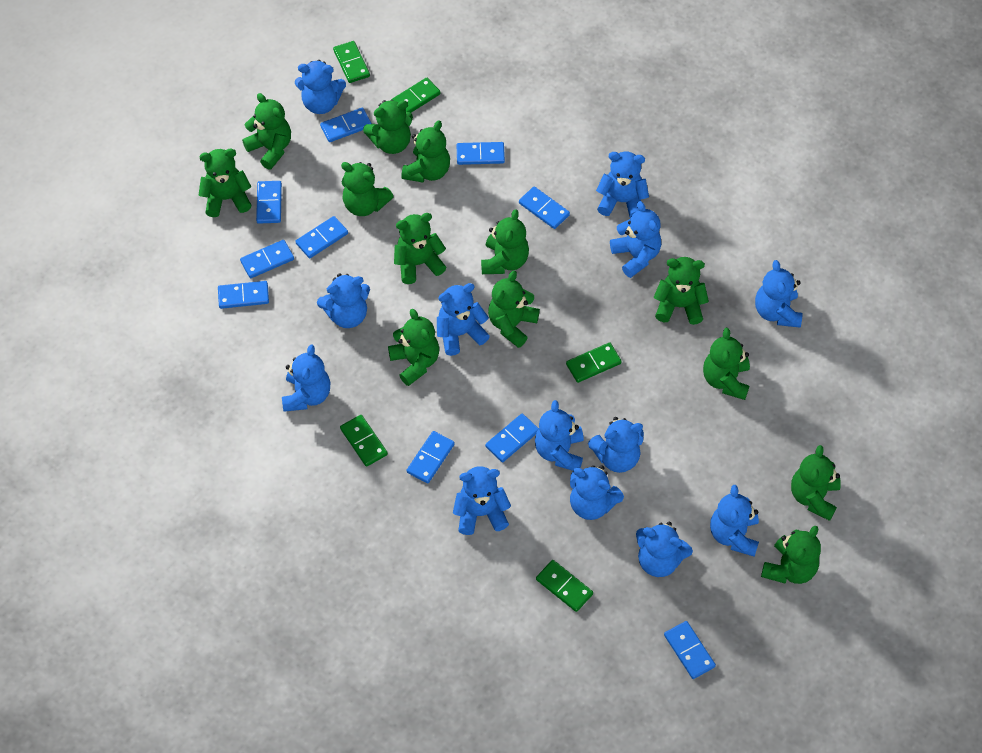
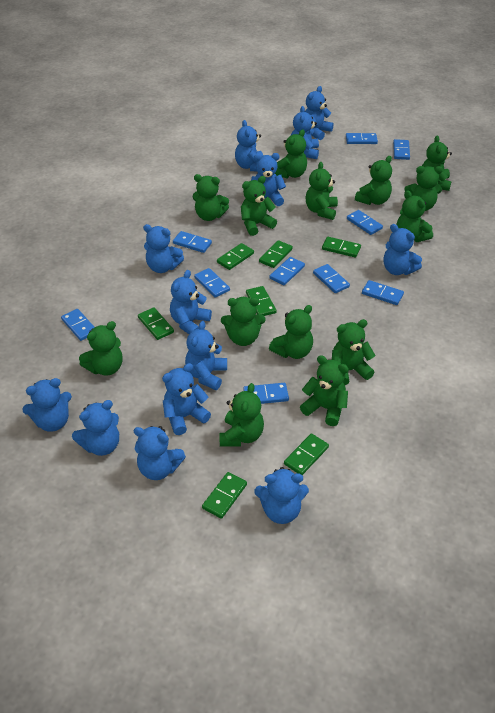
green domino: 5 -> 7
green teddy bear: 13 -> 14

